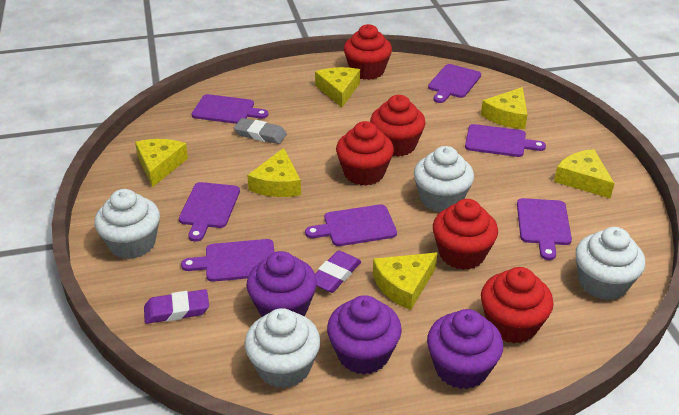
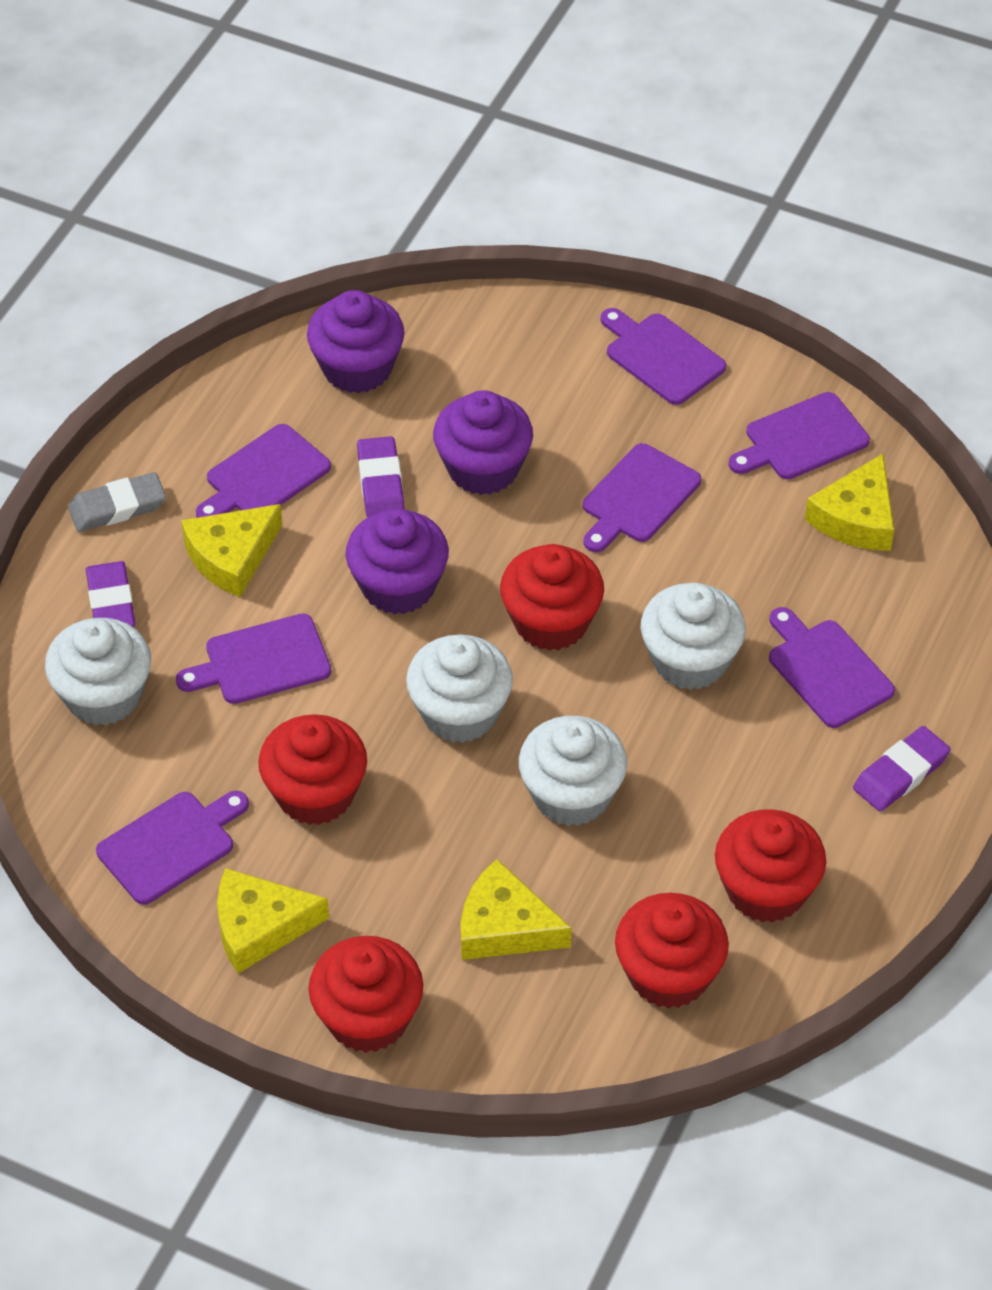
purple eraser: 2 -> 3
yellow cheese: 6 -> 4

